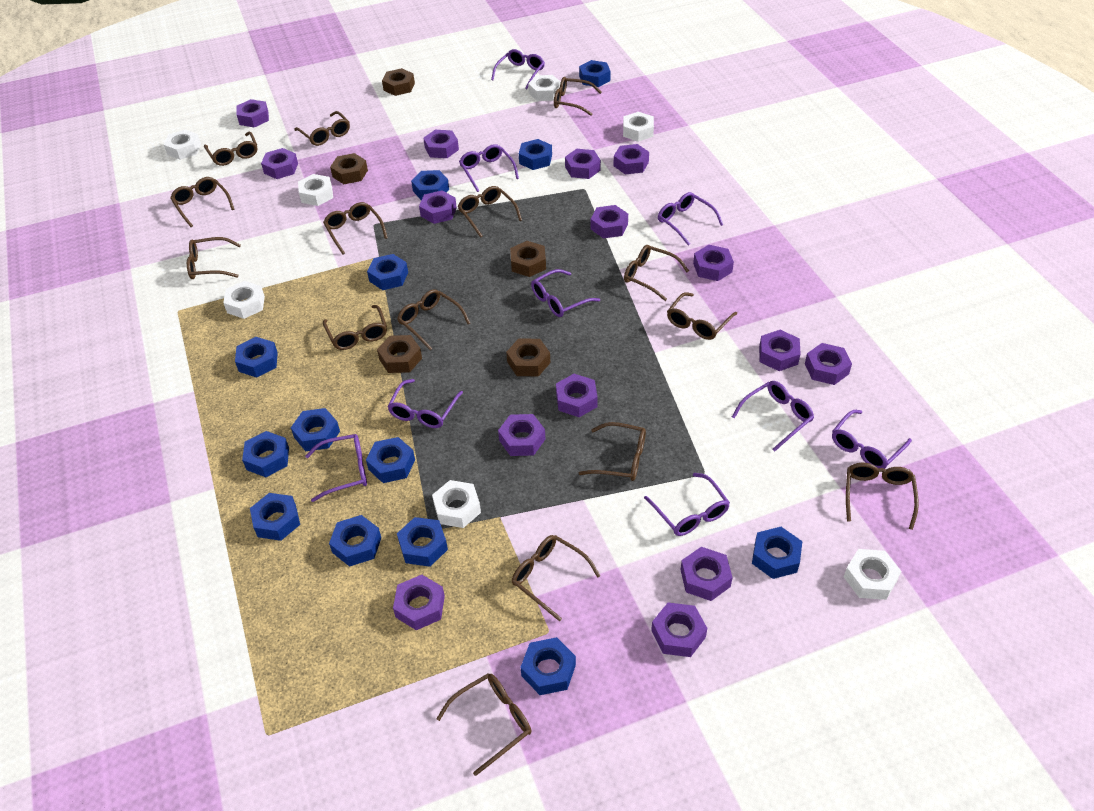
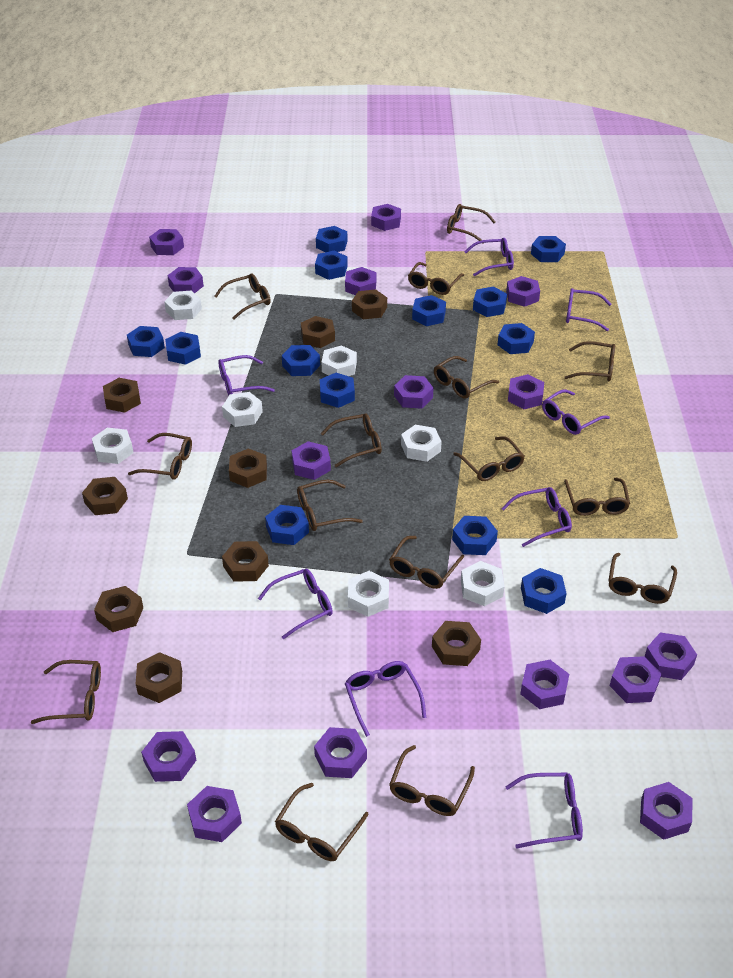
brown nut: 5 -> 9
purple glasses: 9 -> 8

